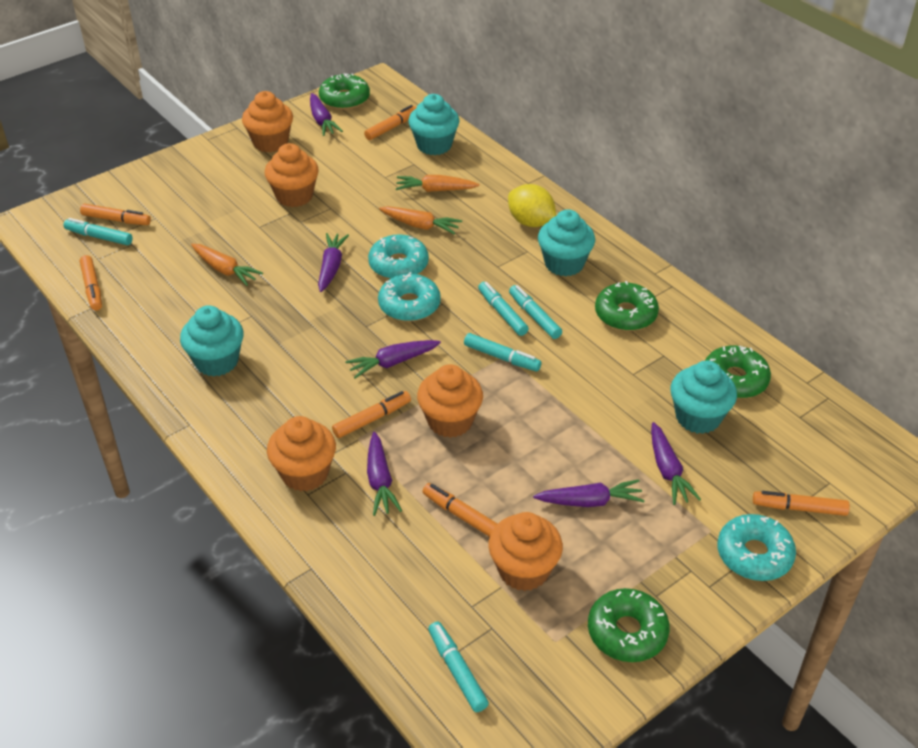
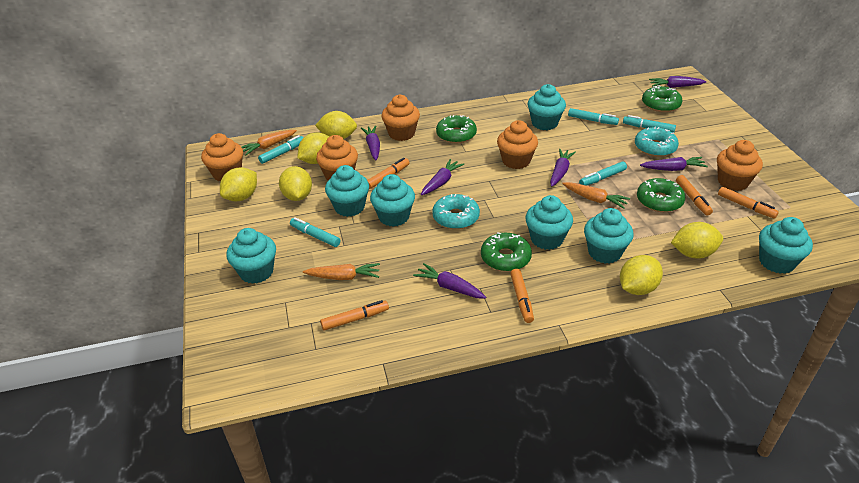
orange marker: 6 -> 5
turquoise cupcake: 4 -> 7
turquoise donut: 3 -> 2
yellow lemon: 1 -> 6

